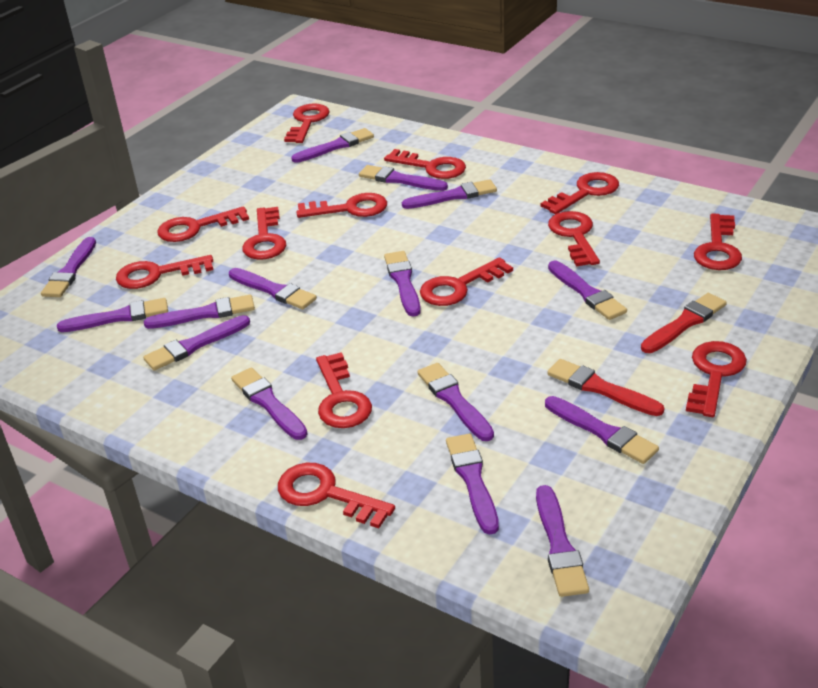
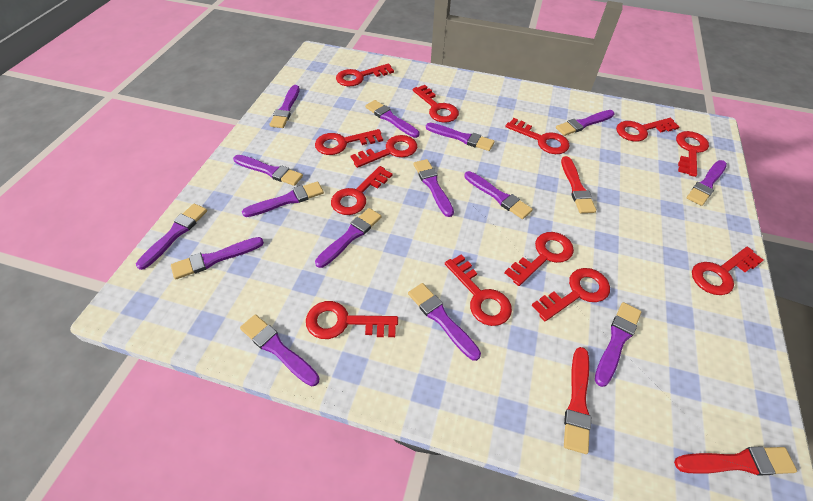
red brush: 2 -> 3

